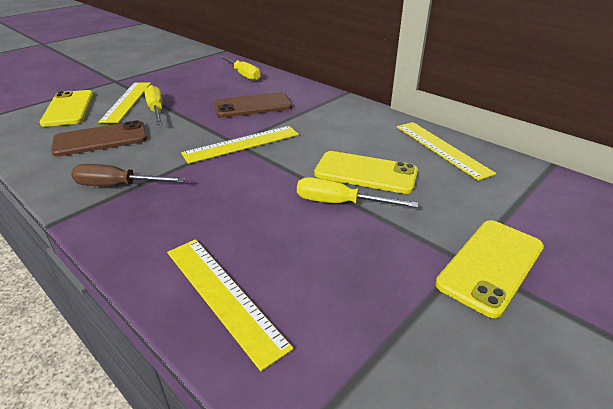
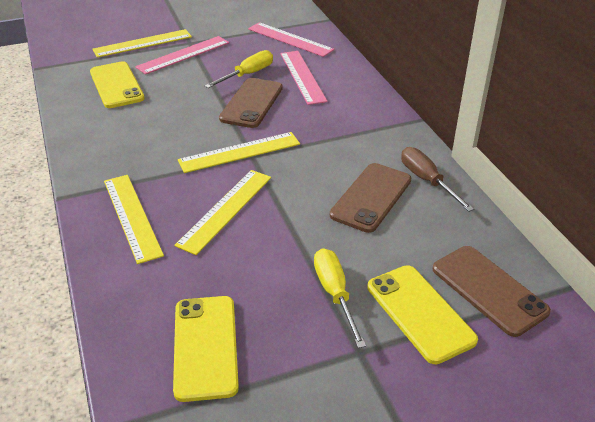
brown phone: 2 -> 3
pink ruler: 0 -> 3
yellow screwdriver: 3 -> 2

